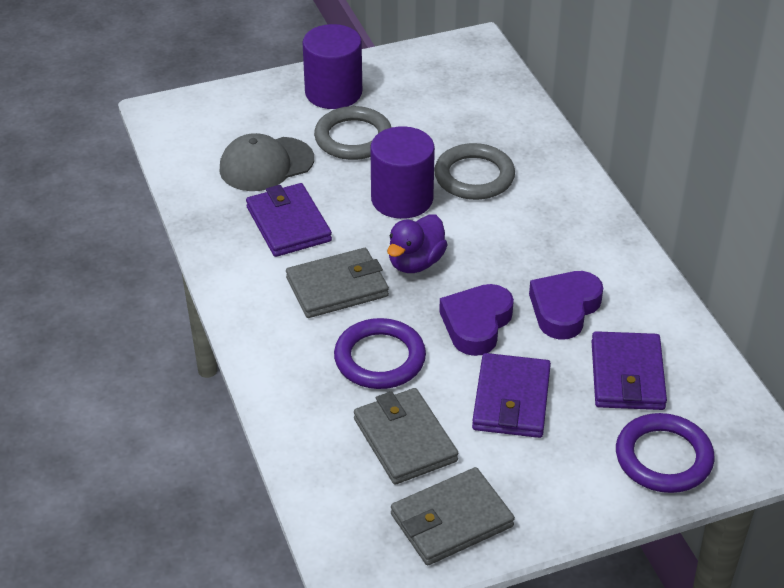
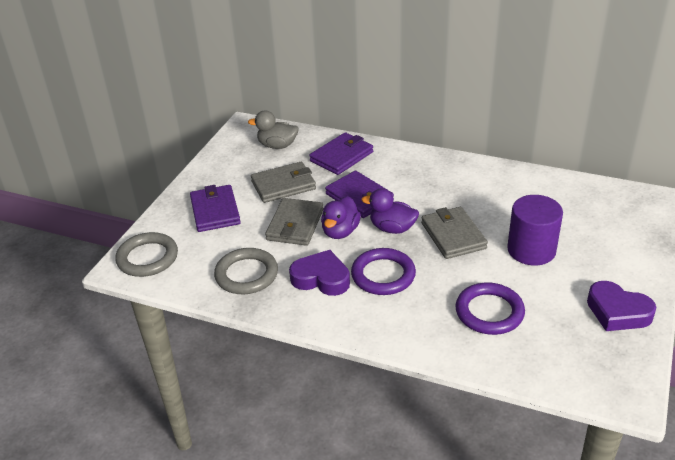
grey cap: 1 -> 0
grey duck: 0 -> 1
purple cylinder: 2 -> 1
purple duck: 1 -> 2

